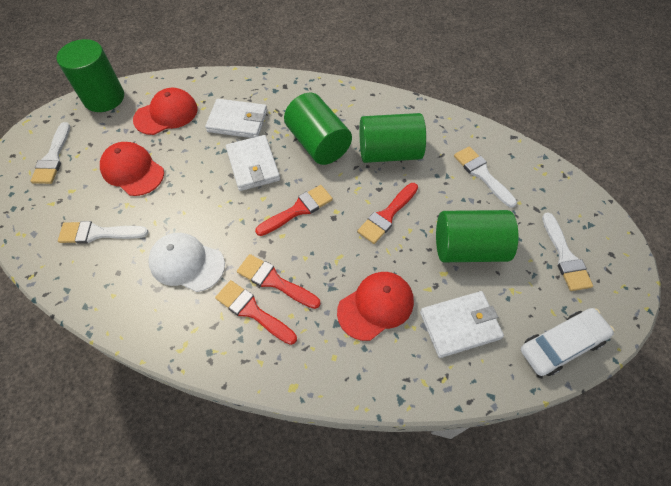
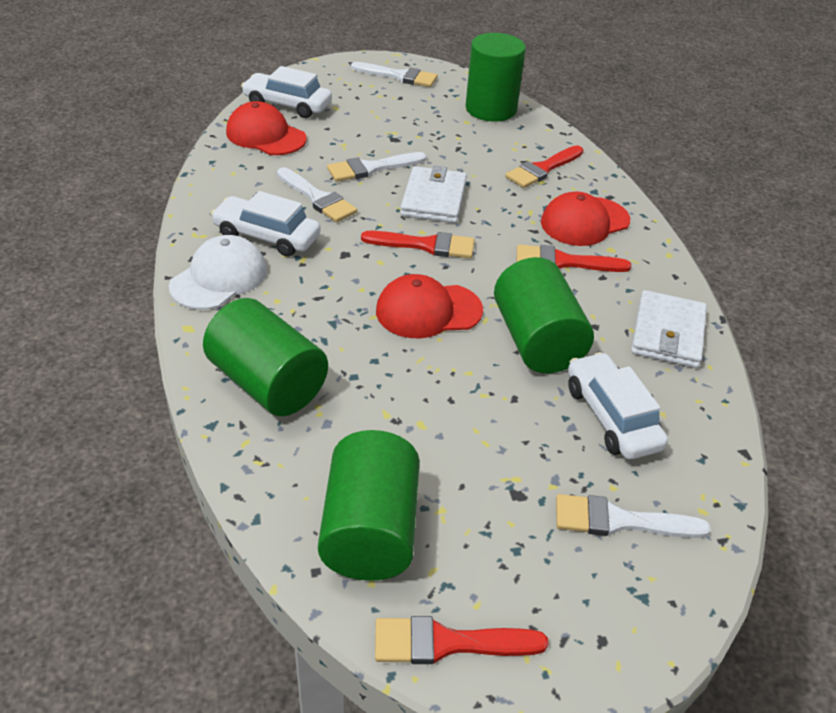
white car: 1 -> 3
white wallet: 3 -> 2

